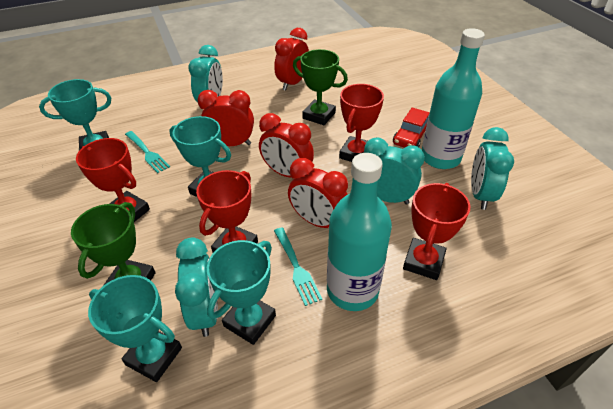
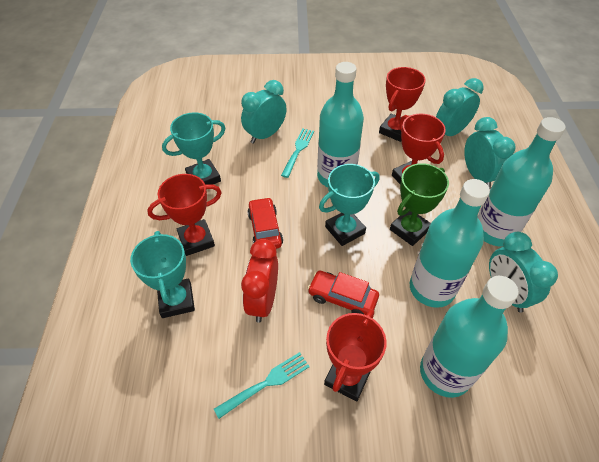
green trophy: 2 -> 1
red car: 1 -> 2
red clock: 4 -> 1
turquoise bottle: 2 -> 4
turquoise trophy: 4 -> 3

